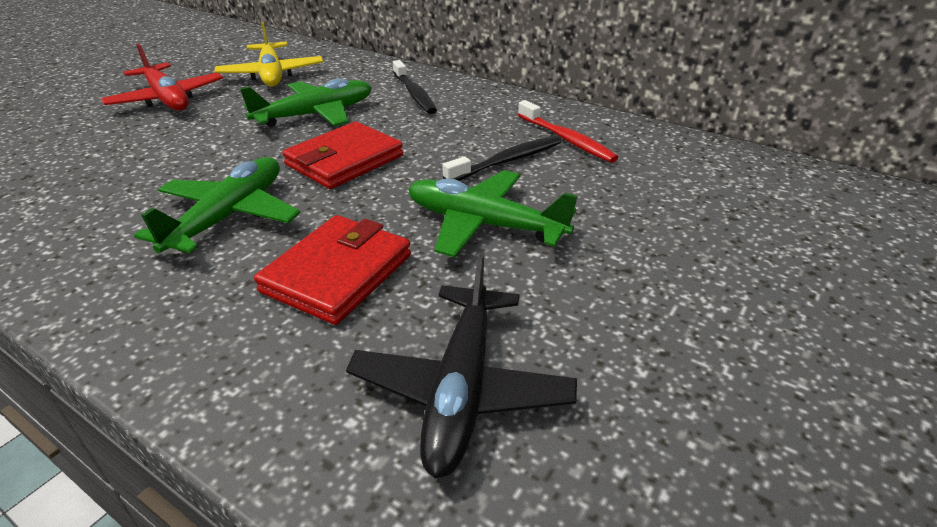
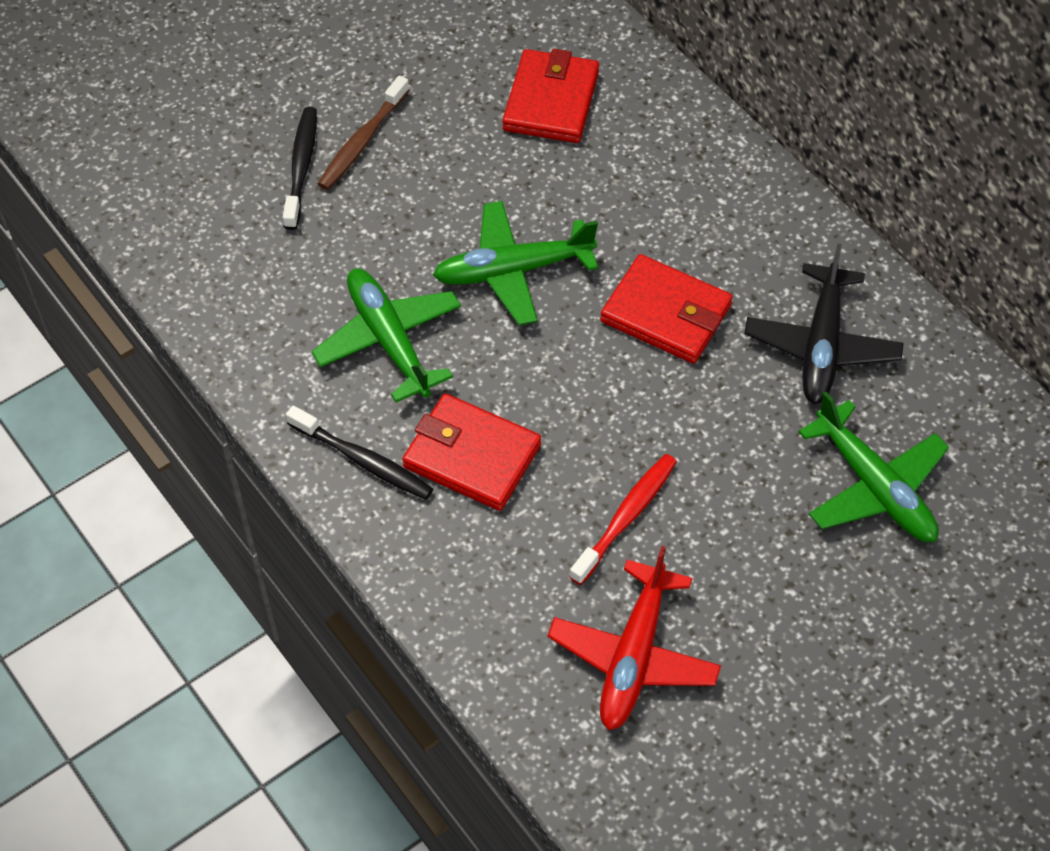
brown toothbrush: 0 -> 1
red wallet: 2 -> 3
yellow plane: 1 -> 0

